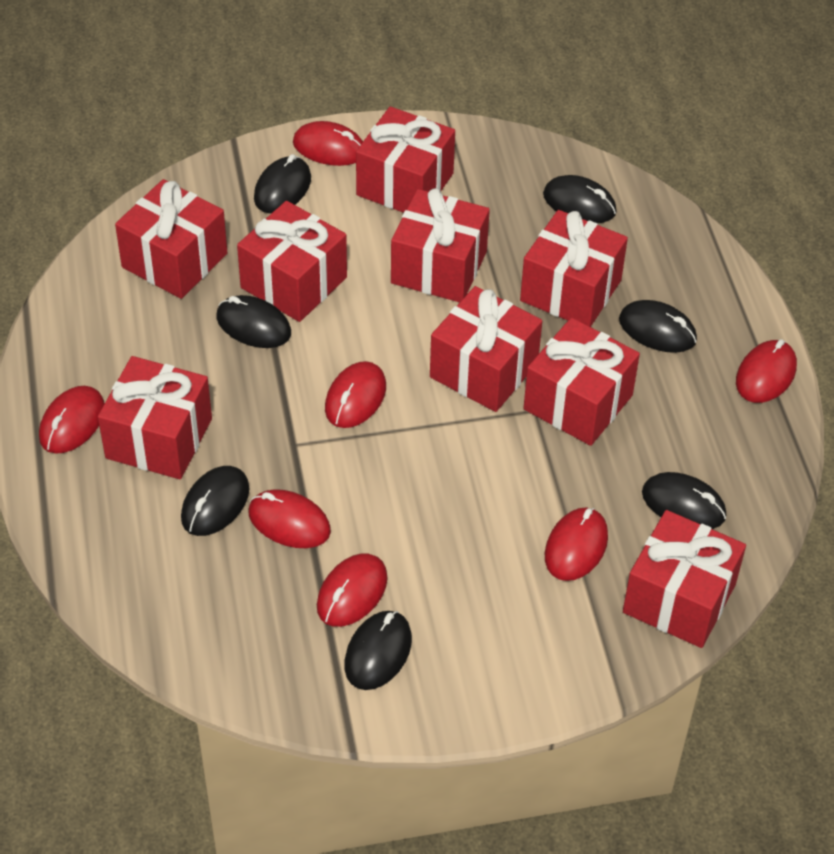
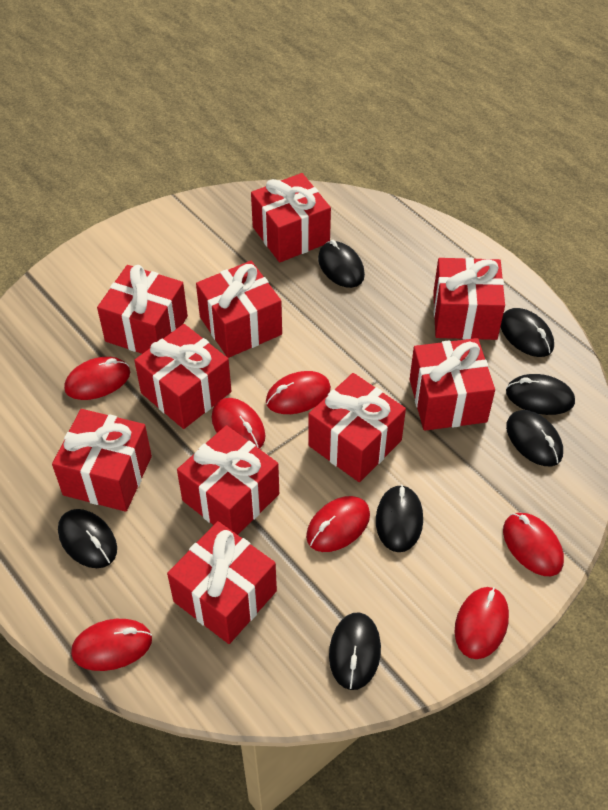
red gift: 9 -> 10

